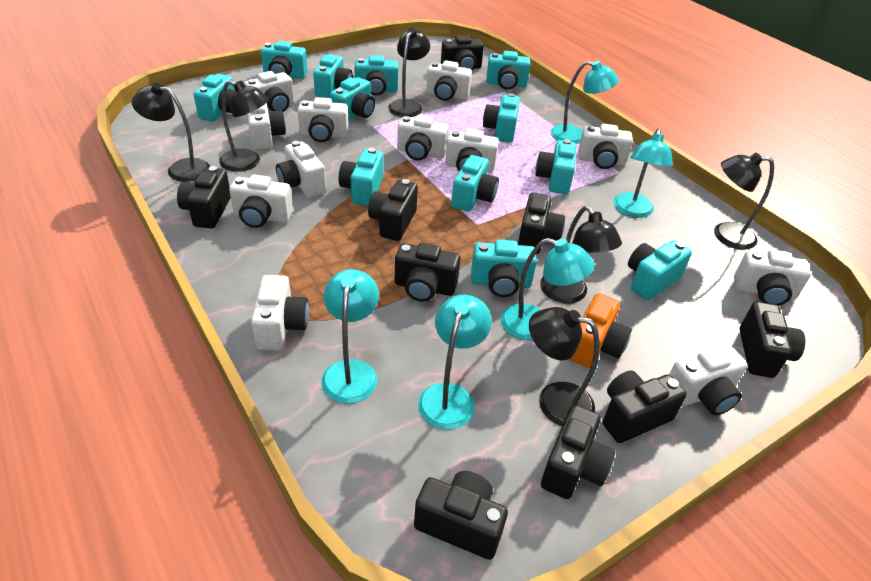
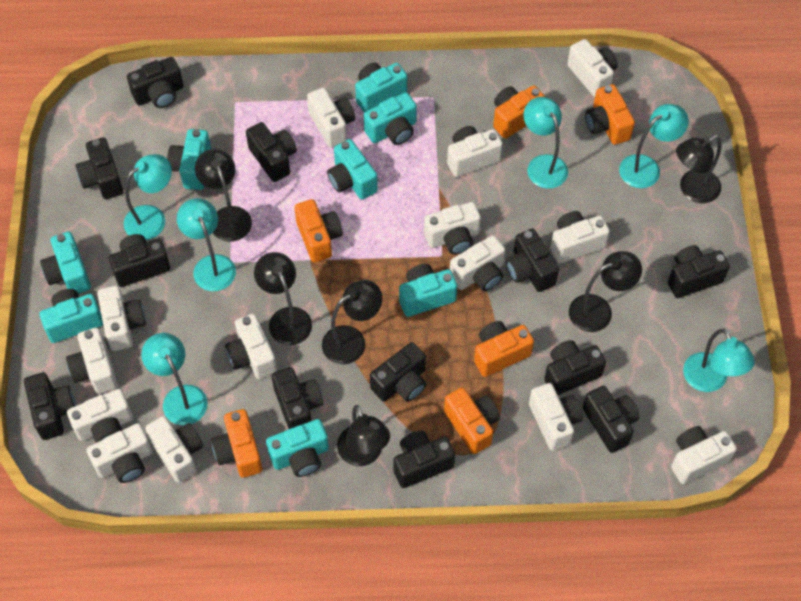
black camera: 9 -> 12
orange camera: 1 -> 6
turquoise camera: 12 -> 8
turquoise lamp: 5 -> 6
white camera: 12 -> 14

